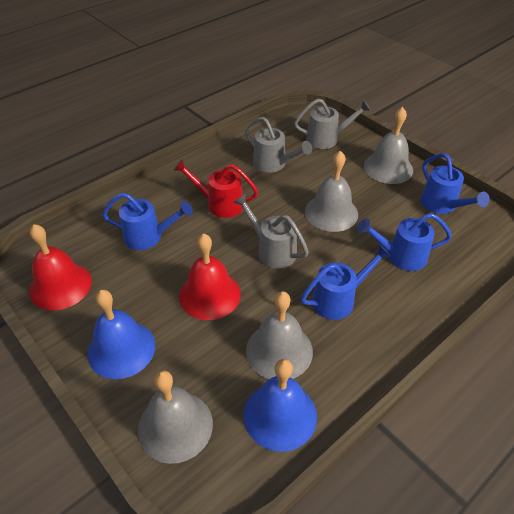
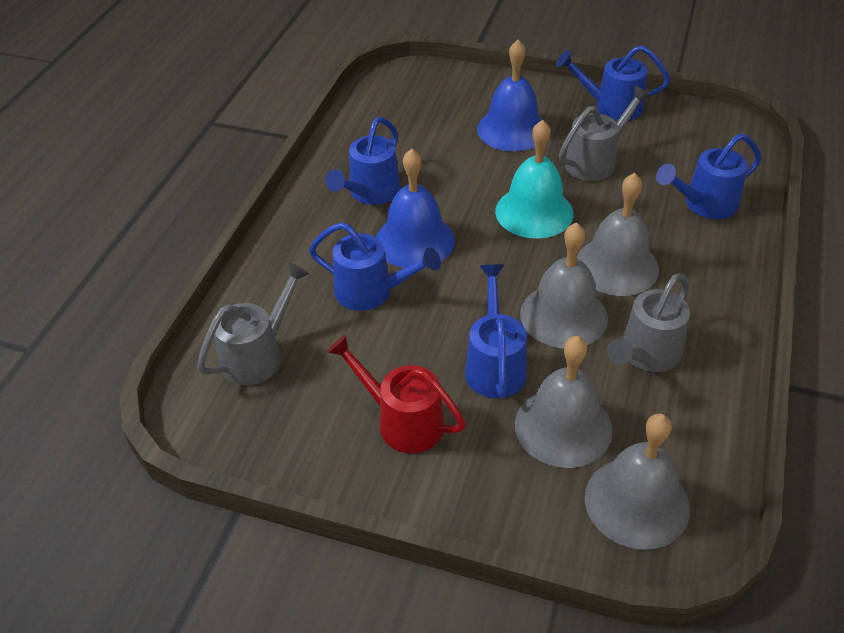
blue watering can: 4 -> 5
red bell: 2 -> 0
turquoise bell: 0 -> 1

